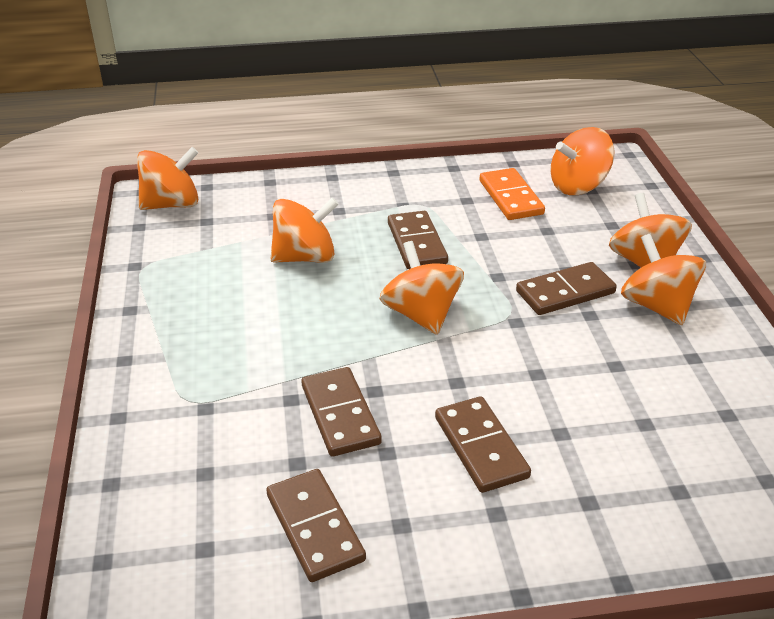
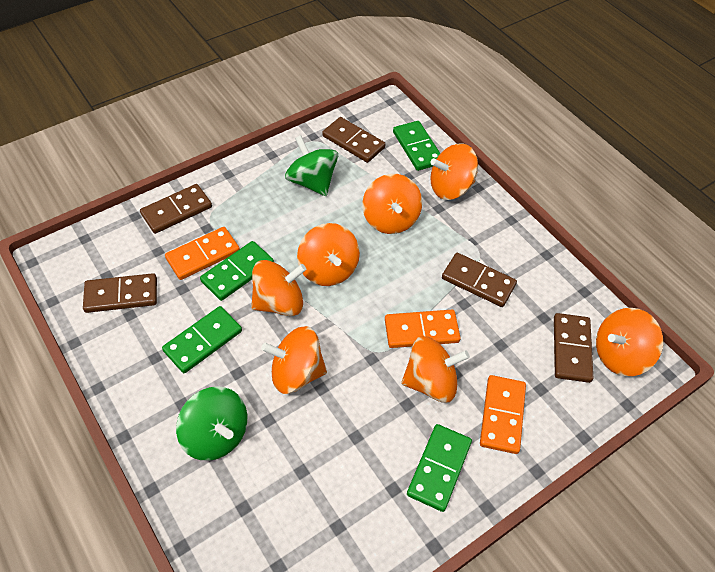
green domino: 0 -> 4
green spinning top: 0 -> 2
orange domino: 1 -> 3
orange spinning top: 6 -> 7

